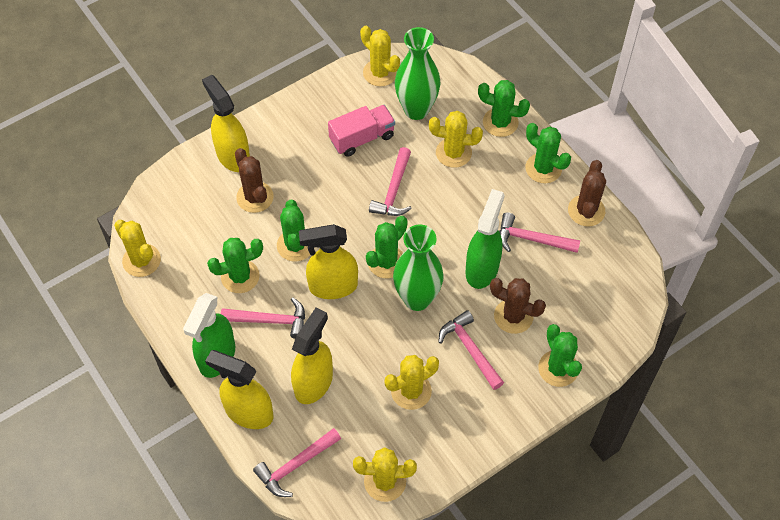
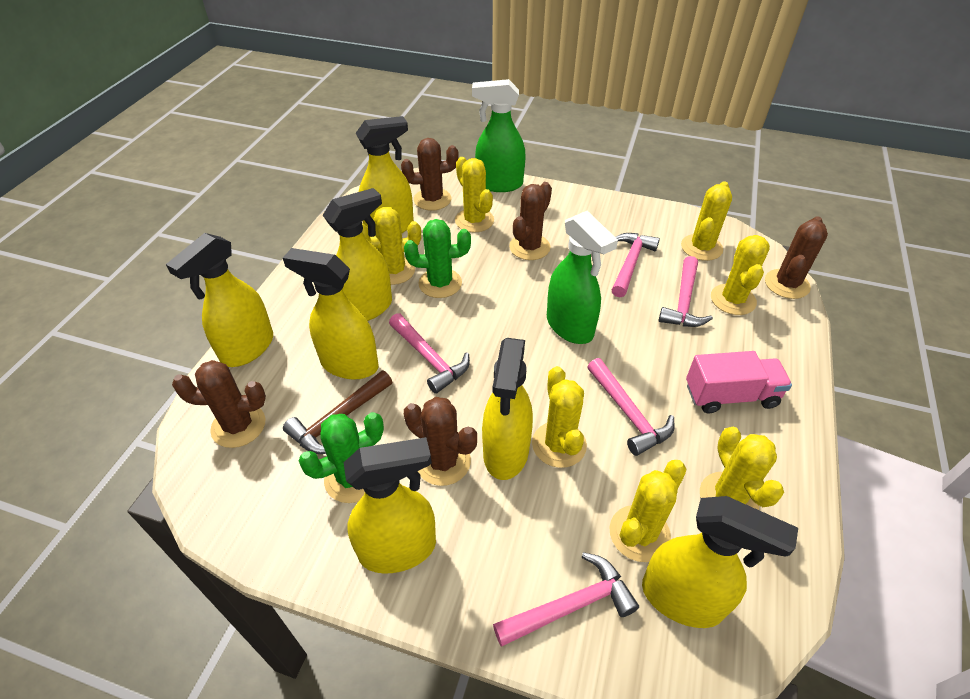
brown cactus: 3 -> 5
brown hammer: 0 -> 1
green cactus: 6 -> 2
green vase: 2 -> 0
yellow cactus: 5 -> 7
yellow spray bottle: 4 -> 7

